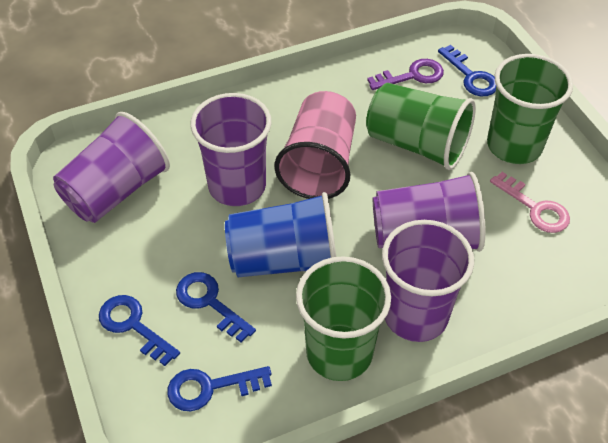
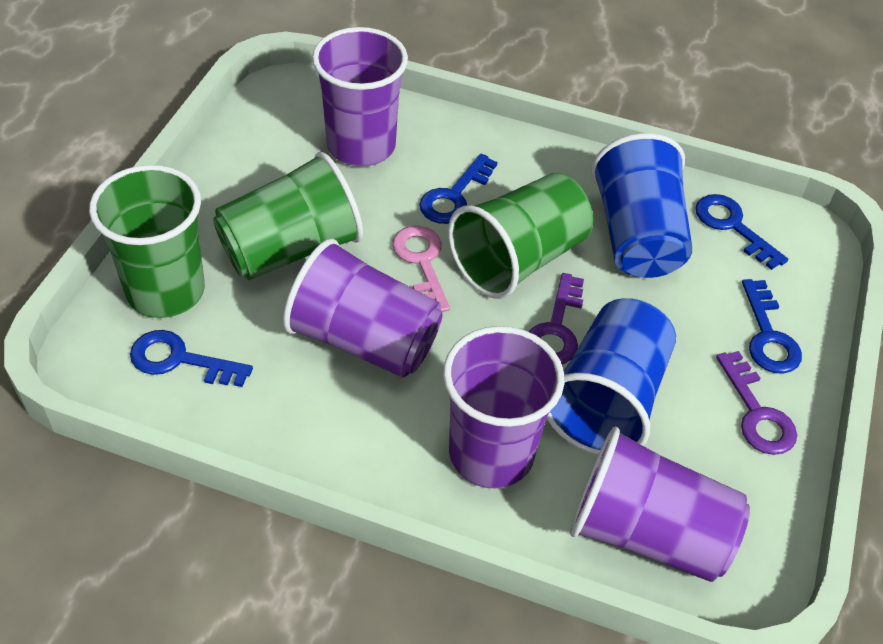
blue cup: 1 -> 2
pink cup: 1 -> 0
purple key: 1 -> 2

